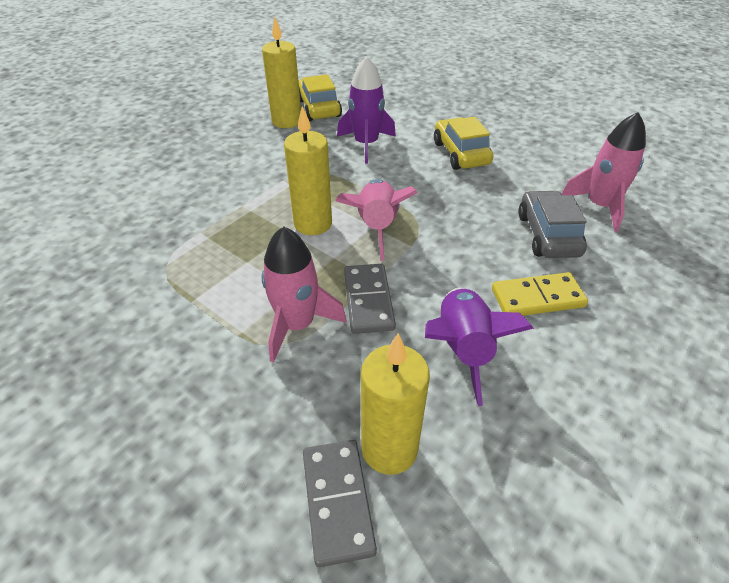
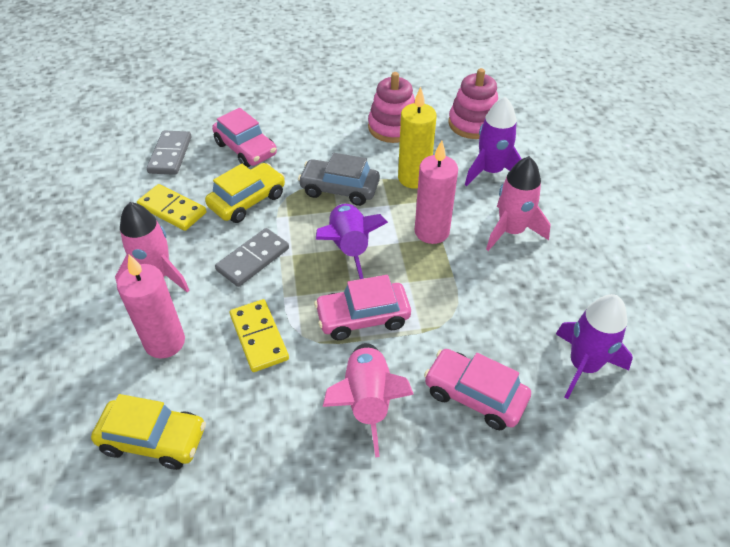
pink candle: 0 -> 2
pink car: 0 -> 3
pink stacking toy: 0 -> 2
purple rocket: 2 -> 3
yellow candle: 3 -> 1
yellow domino: 1 -> 2

